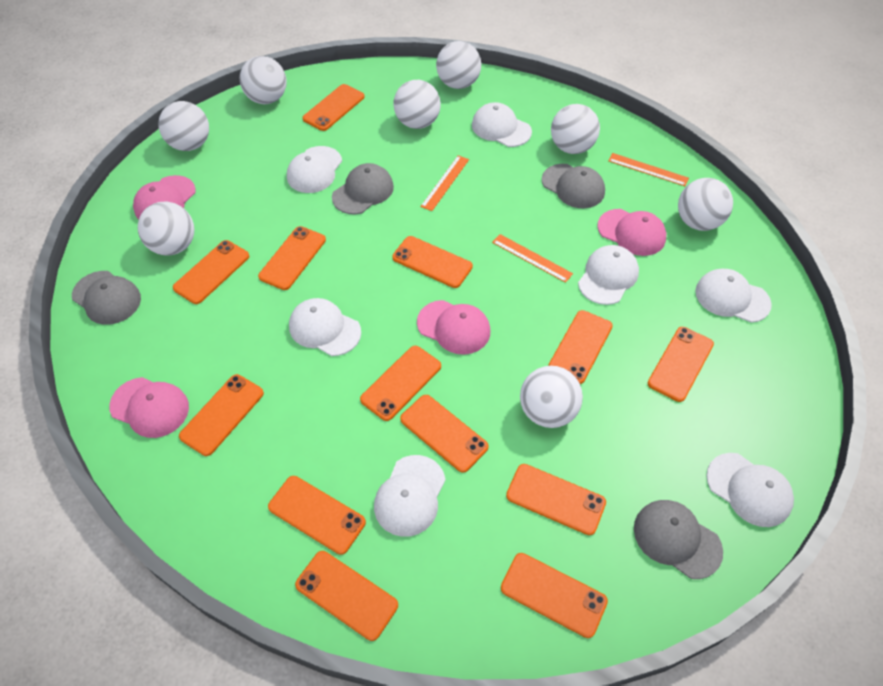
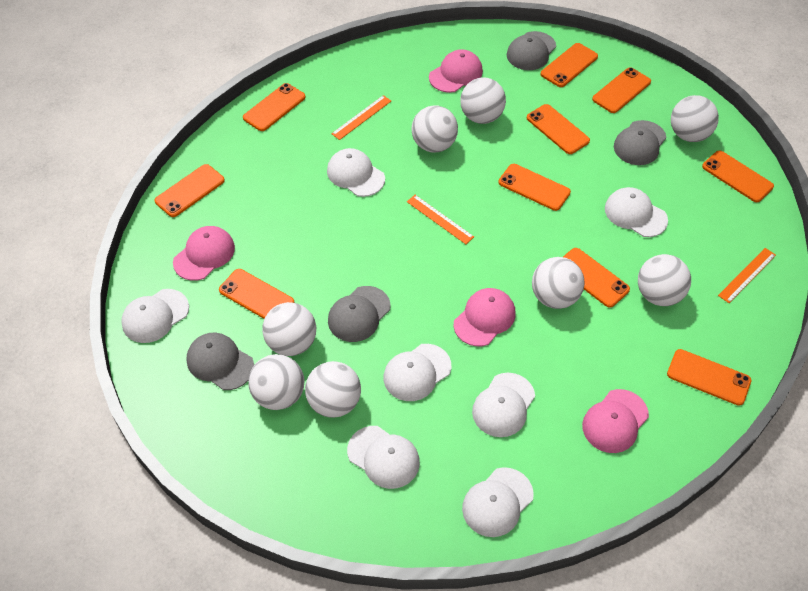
orange phone: 13 -> 10

